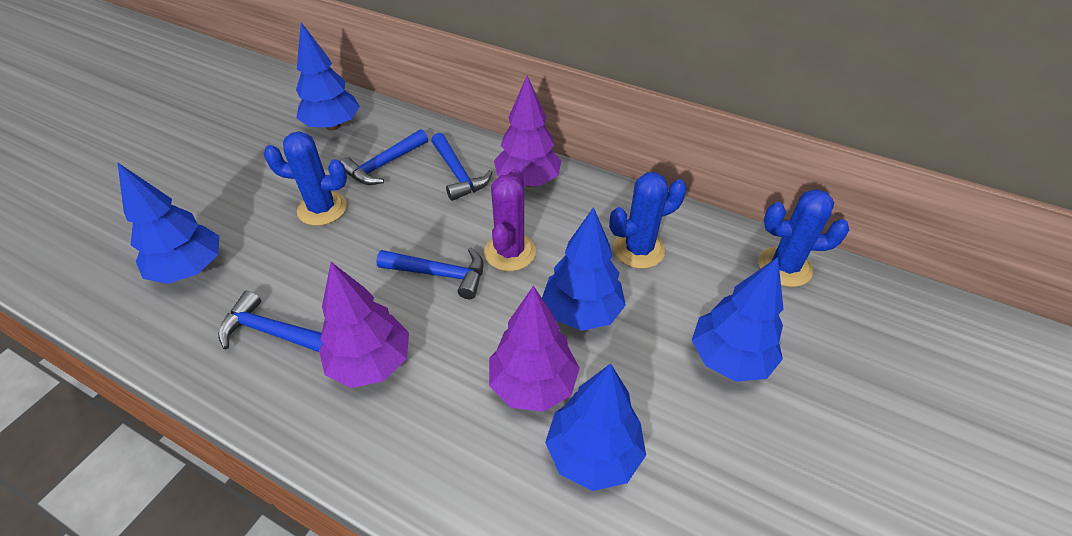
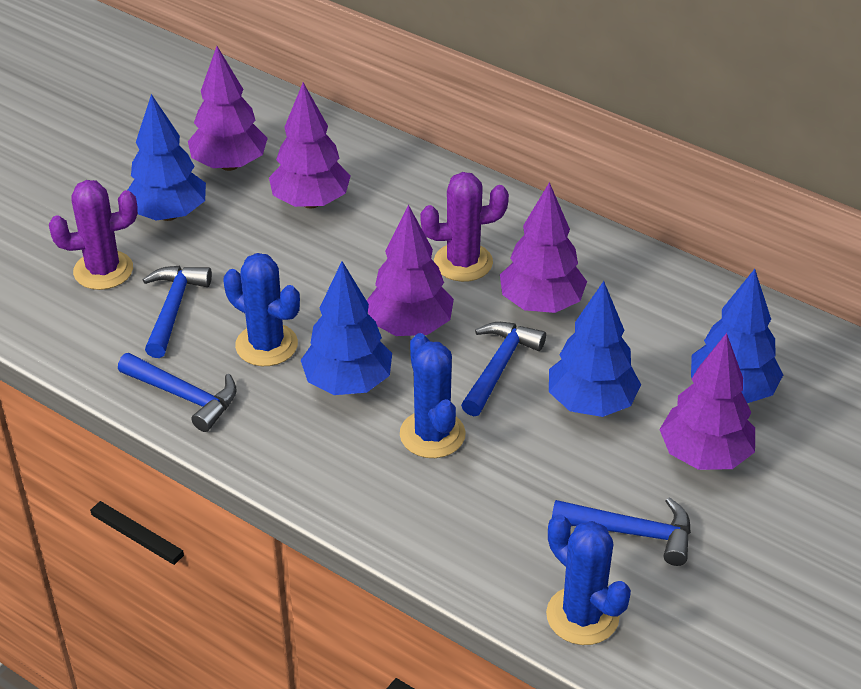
blue tree: 5 -> 4
purple cactus: 1 -> 2
purple tree: 3 -> 5

